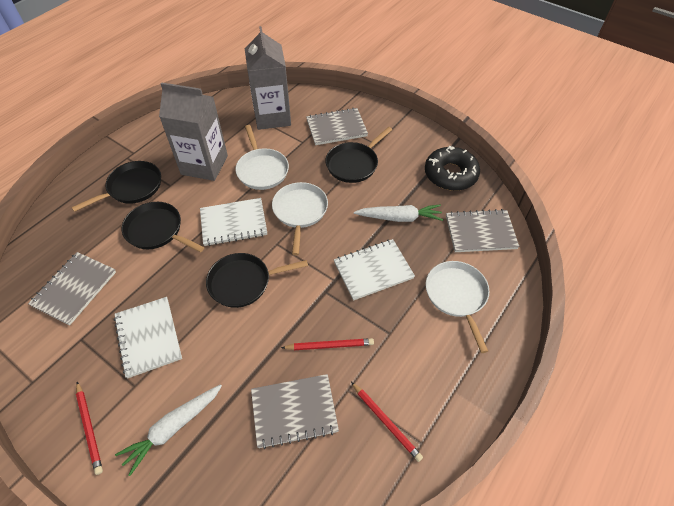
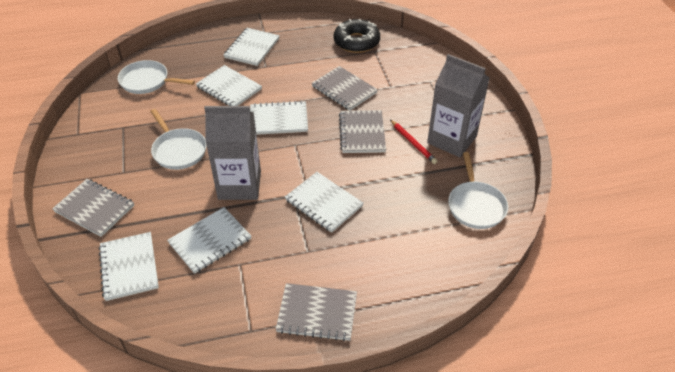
black pan: 4 -> 0
red pencil: 3 -> 1
white carrot: 2 -> 0
white notebook: 3 -> 6

